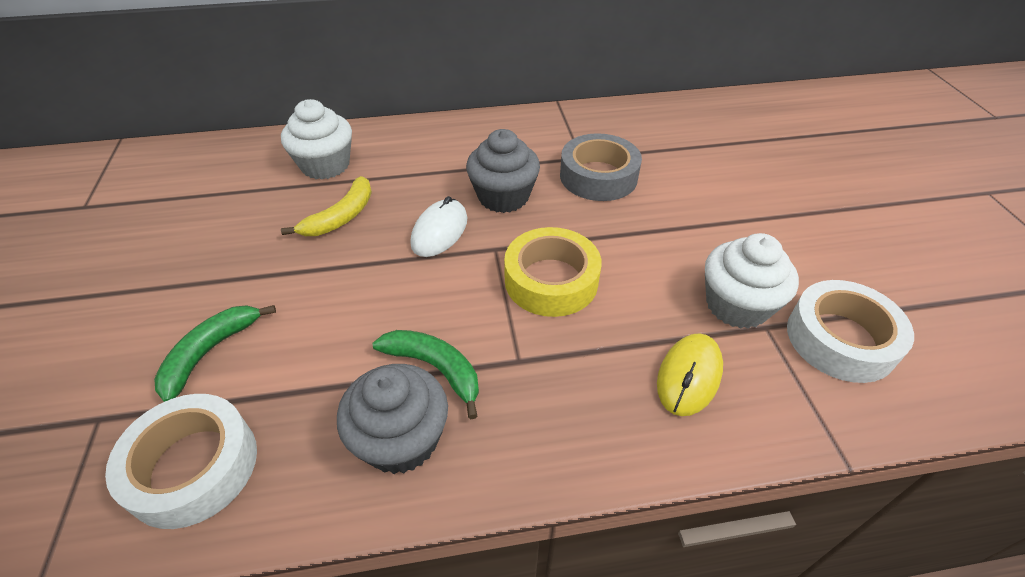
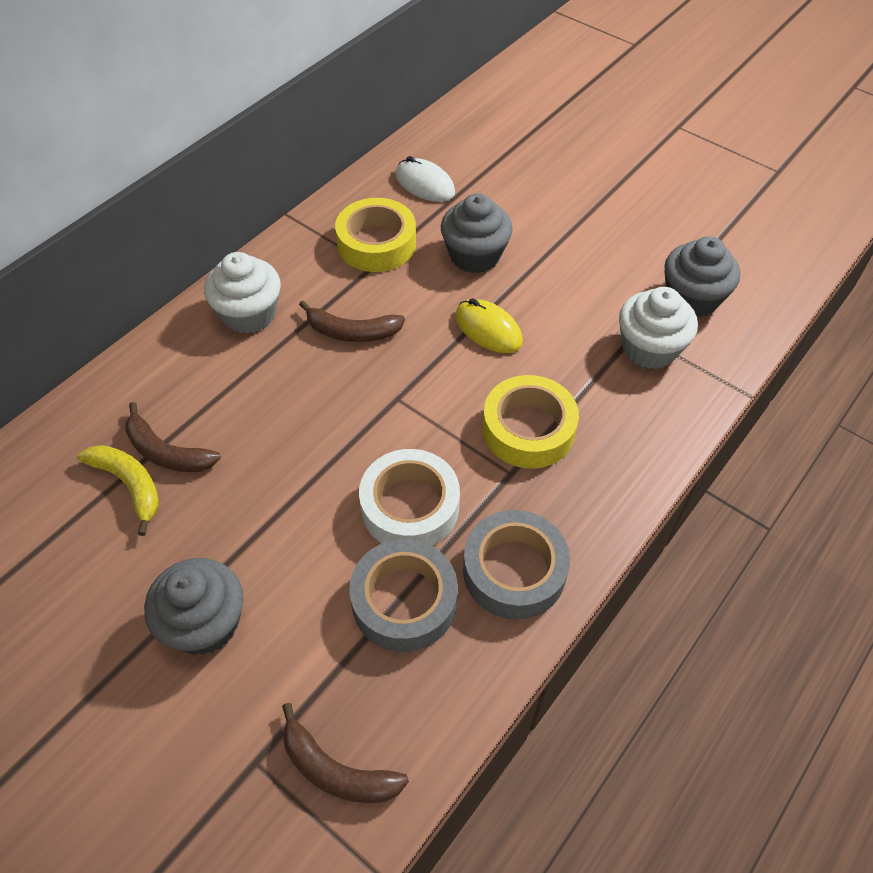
brown banana: 0 -> 3
green banana: 2 -> 0
grey cupcake: 2 -> 3
grey tape: 1 -> 2
white tape: 2 -> 1
yellow tape: 1 -> 2

